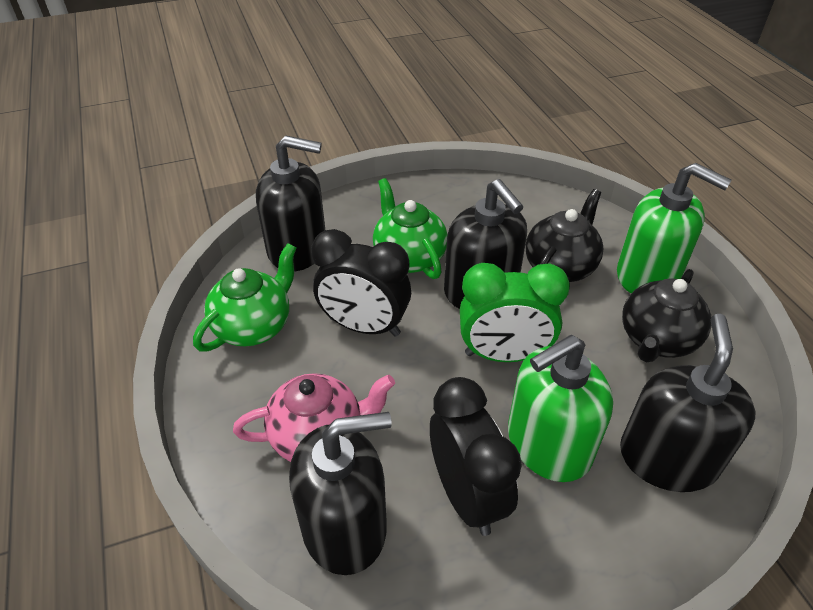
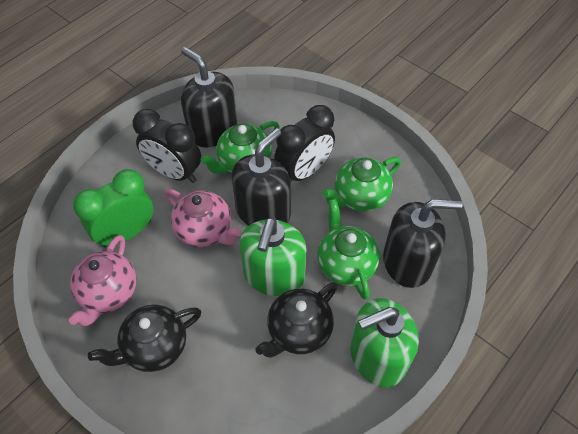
black soap dispenser: 4 -> 3
green teapot: 2 -> 3
pink teapot: 1 -> 2

